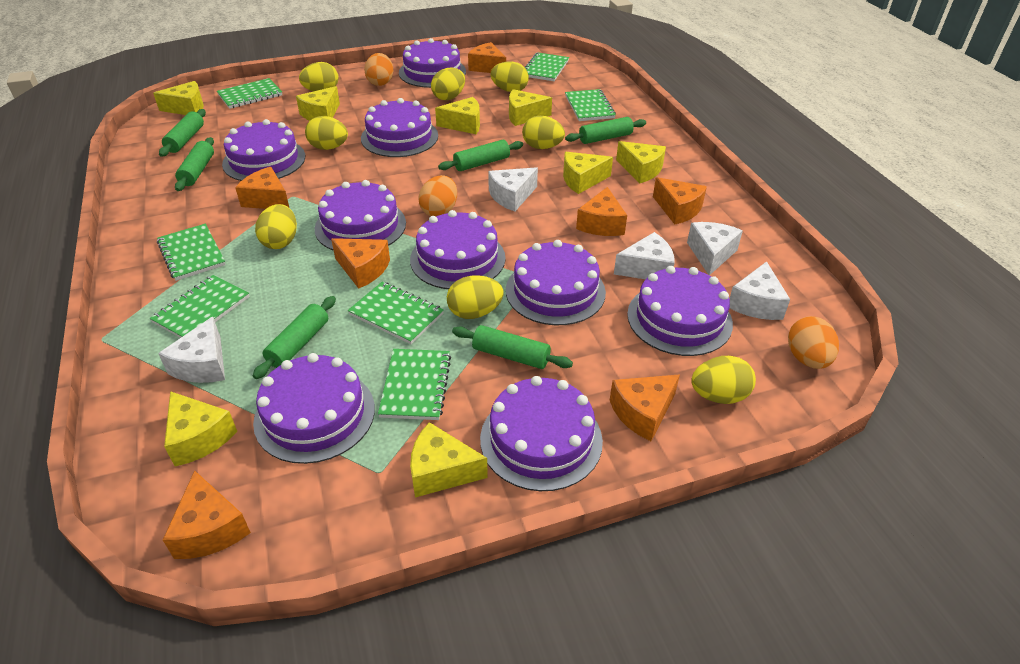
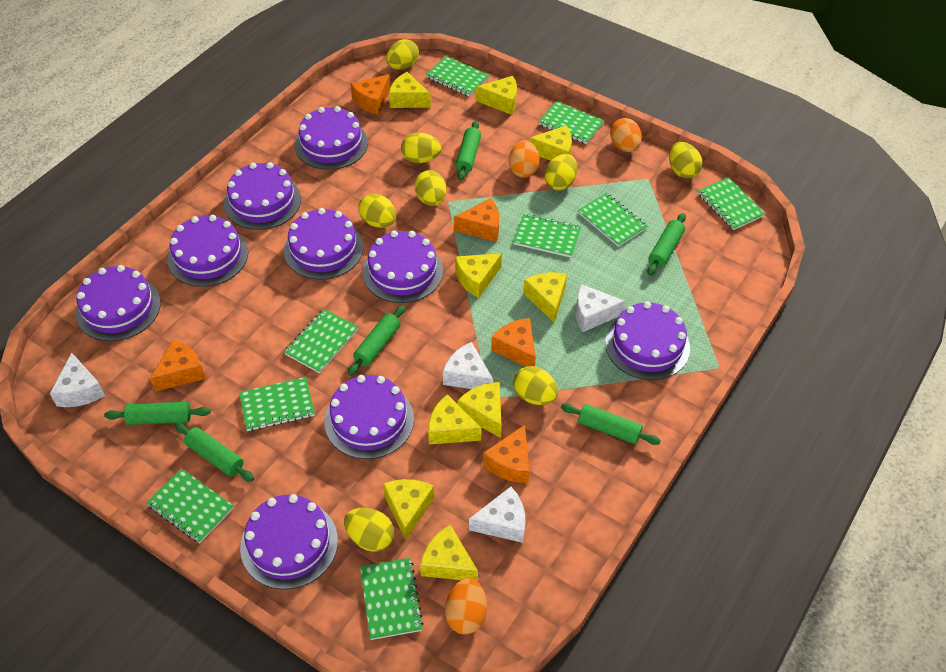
green notebook: 7 -> 9
orange cheese: 7 -> 5
white cheese: 5 -> 4
yellow cheese: 8 -> 9

